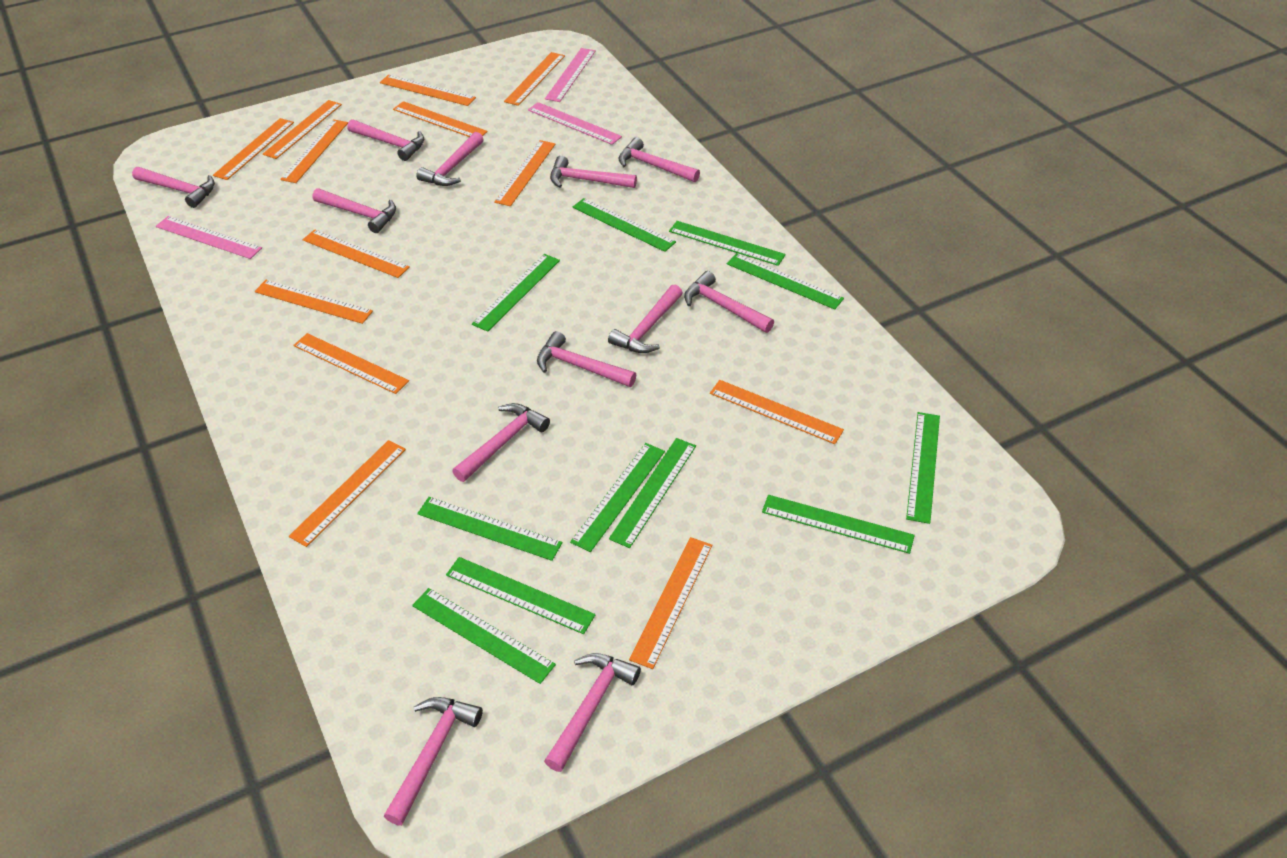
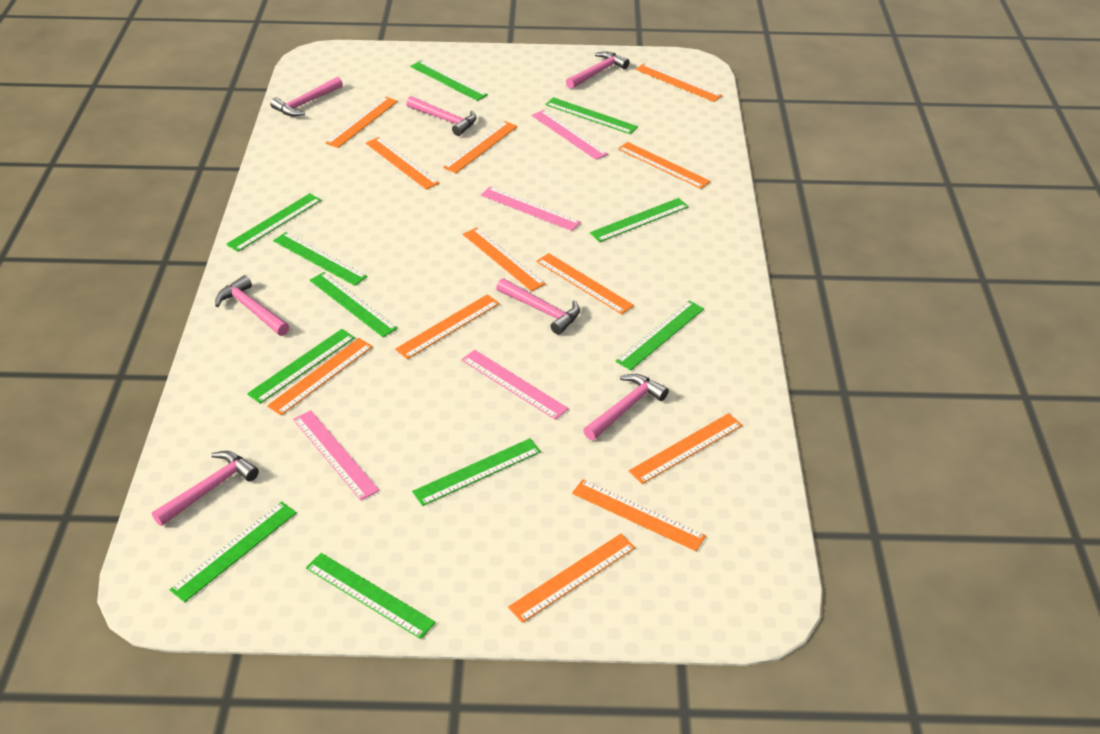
orange ruler: 13 -> 12
pink hammer: 12 -> 7
pink ruler: 3 -> 4

